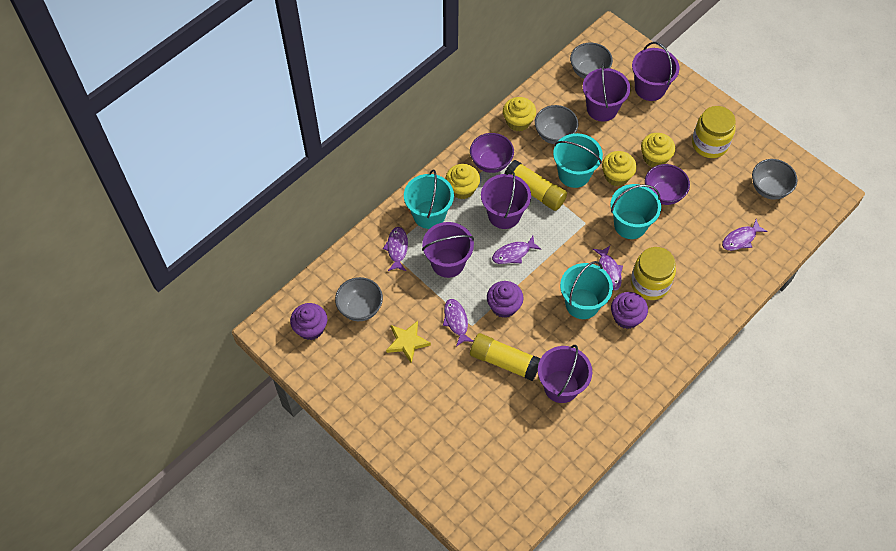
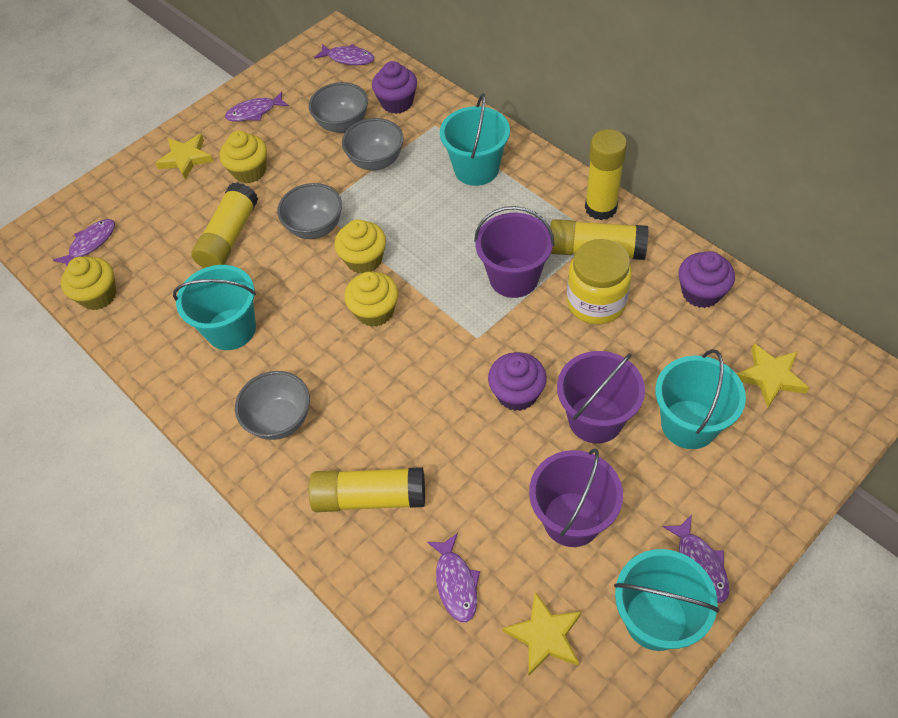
purple bowl: 2 -> 0
purple bucket: 5 -> 3
yellow glue stick: 2 -> 4
yellow jar: 2 -> 1
yellow star: 1 -> 3

